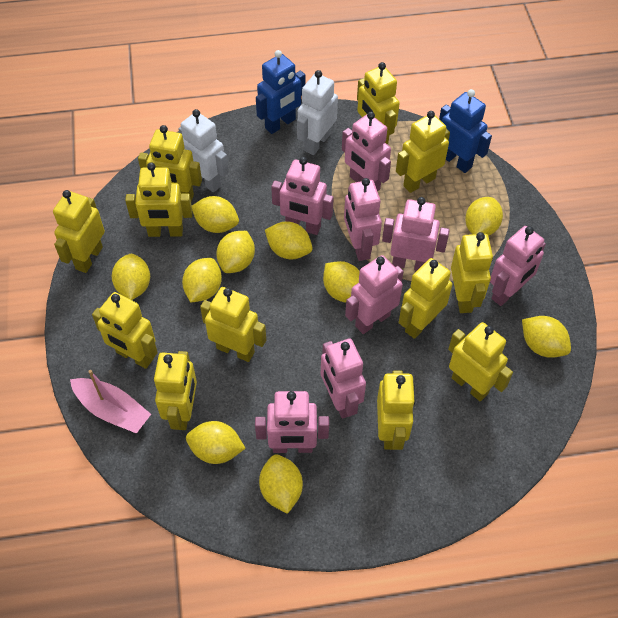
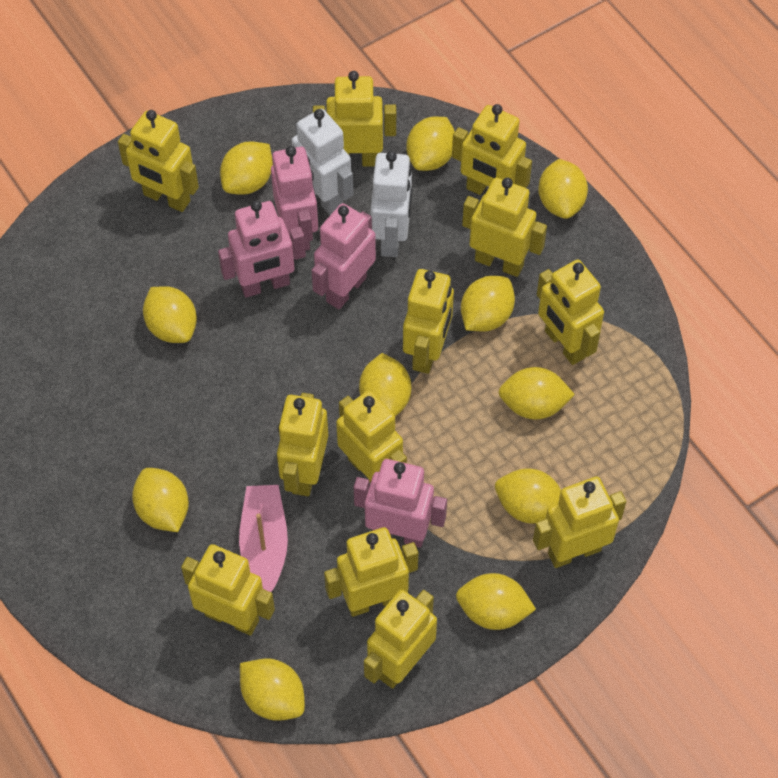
blue robot: 2 -> 0
pink robot: 8 -> 4
yellow lemon: 10 -> 11

